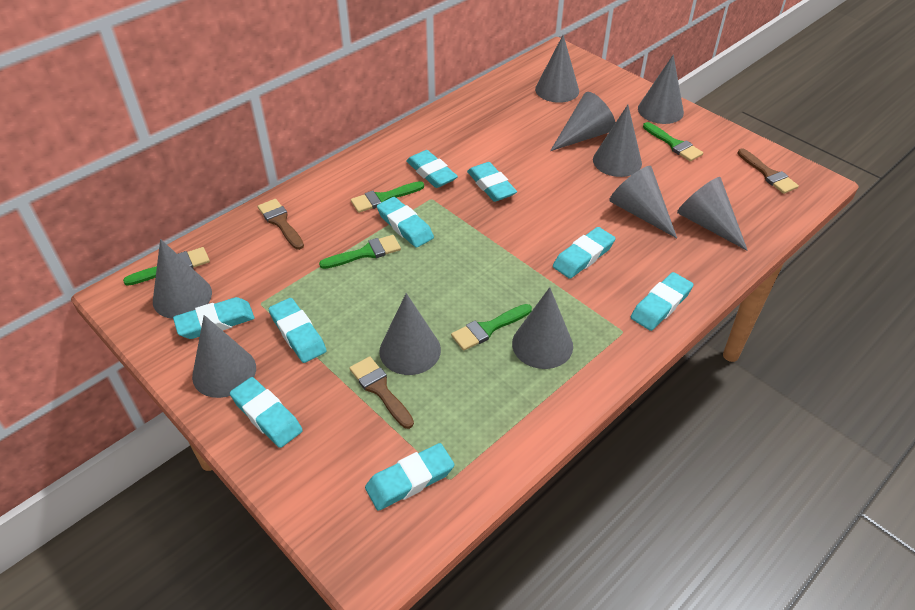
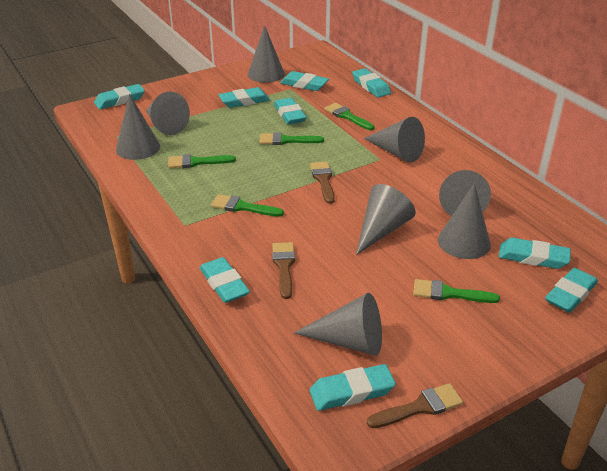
grey cone: 10 -> 8

